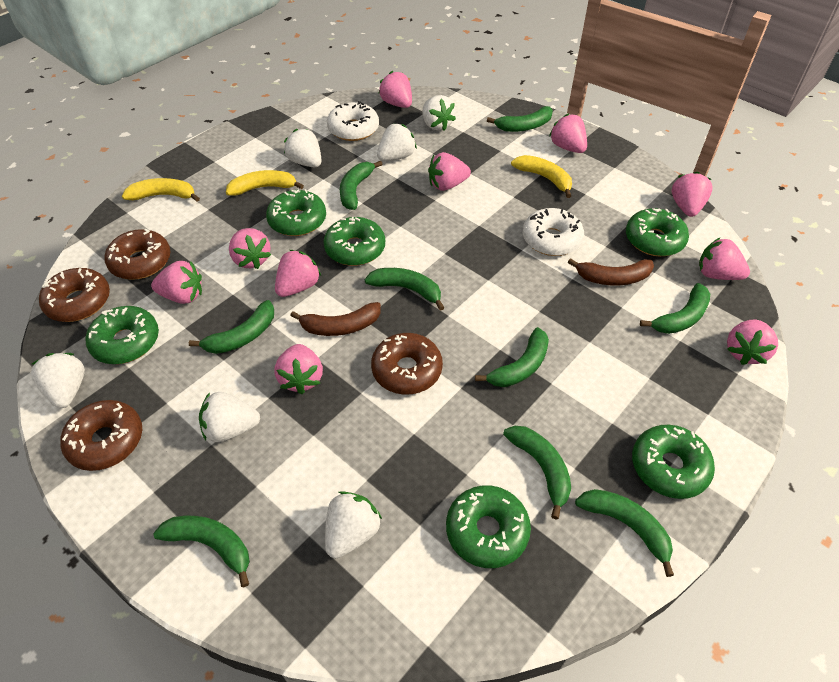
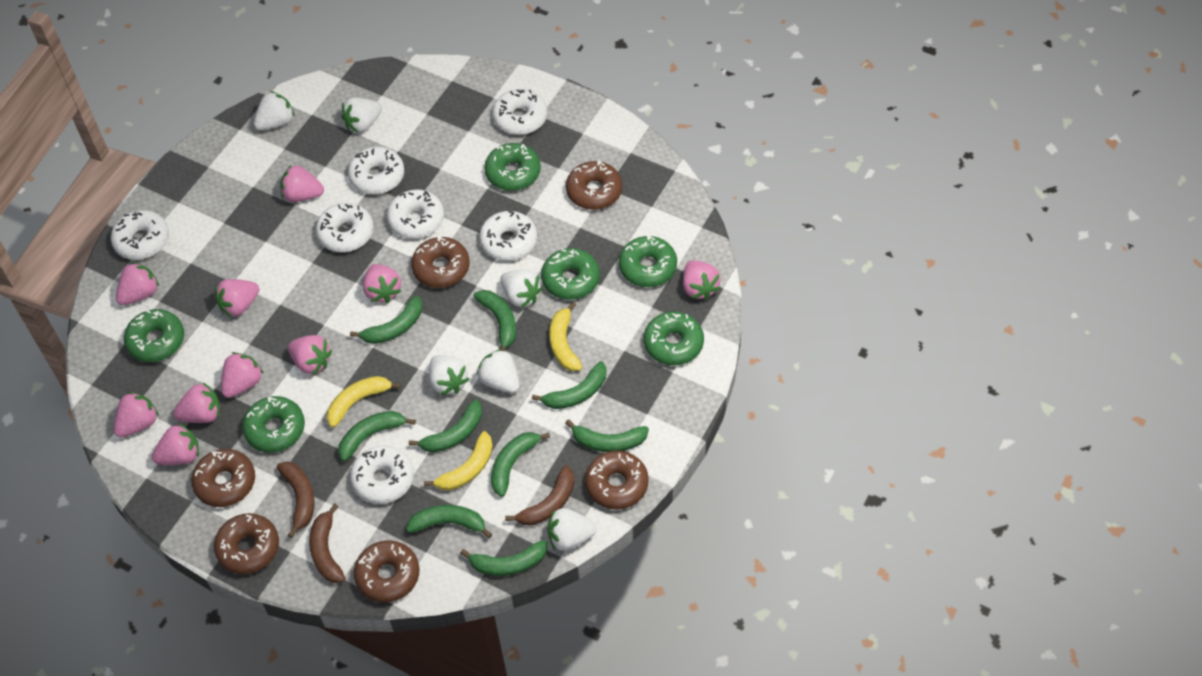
brown banana: 2 -> 3
brown donut: 4 -> 6
white donut: 2 -> 7

